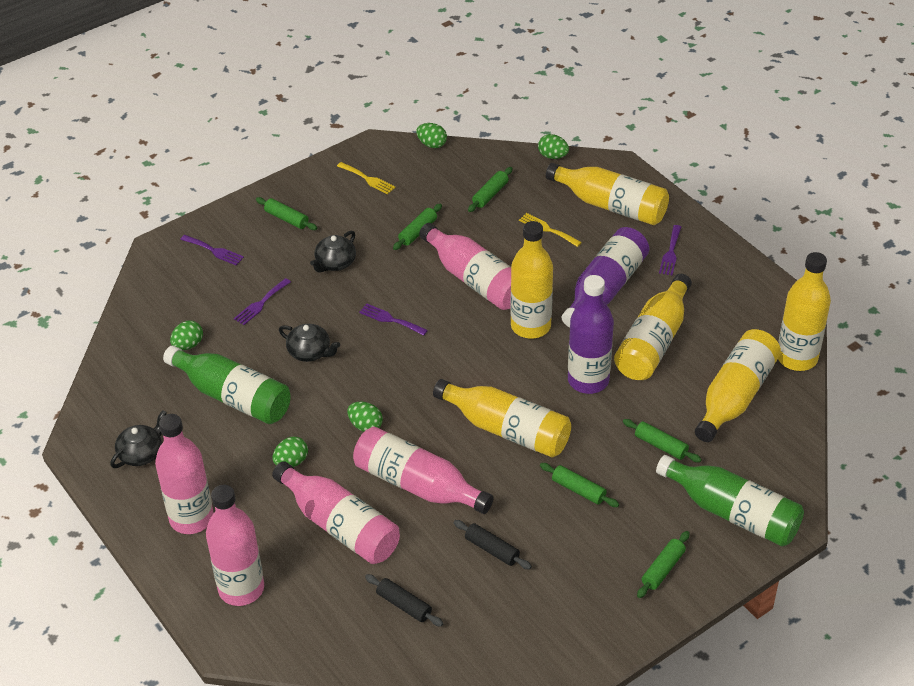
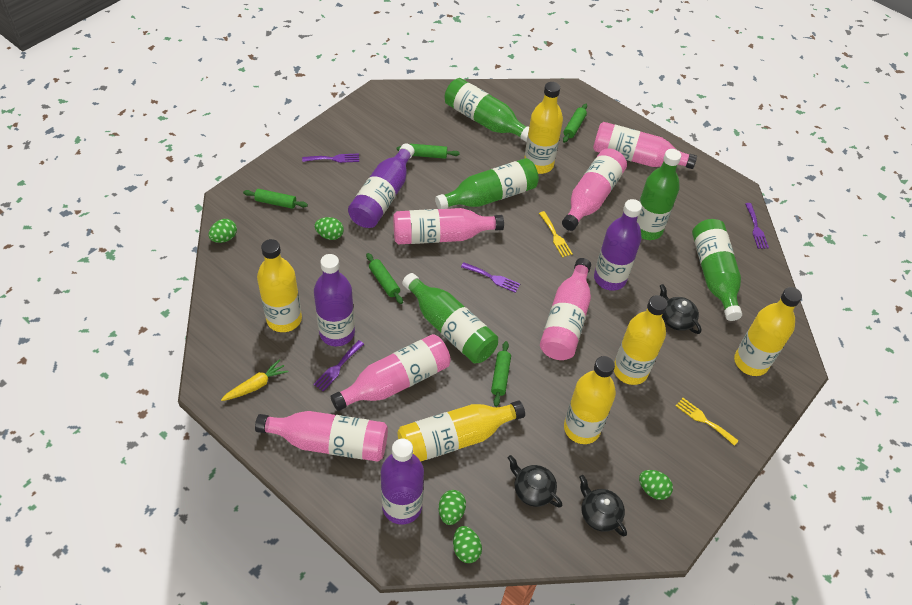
black rolling pin: 2 -> 0
green bottle: 2 -> 5
green rolling pin: 6 -> 5
pink bottle: 5 -> 6
purple bottle: 2 -> 4
yellow carrot: 0 -> 1

